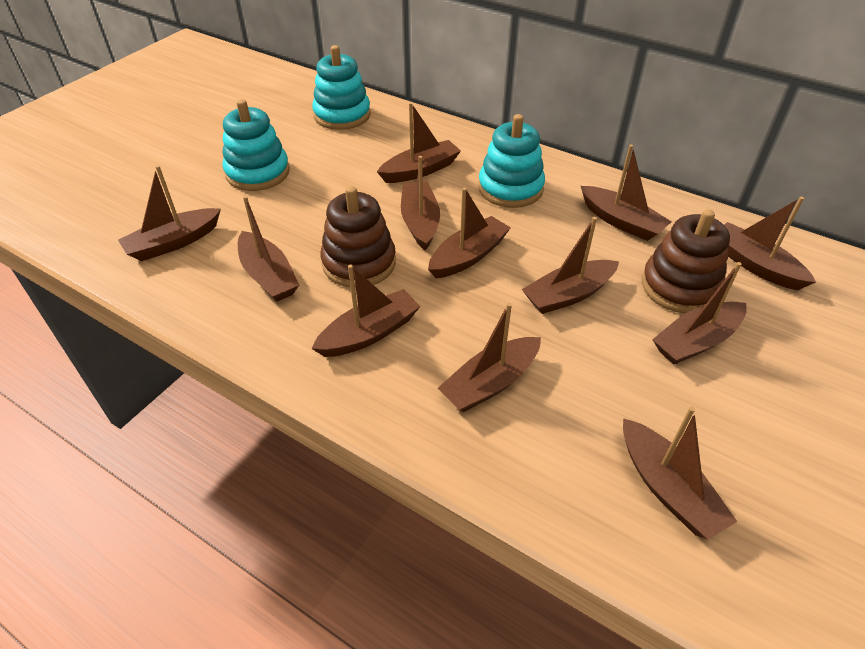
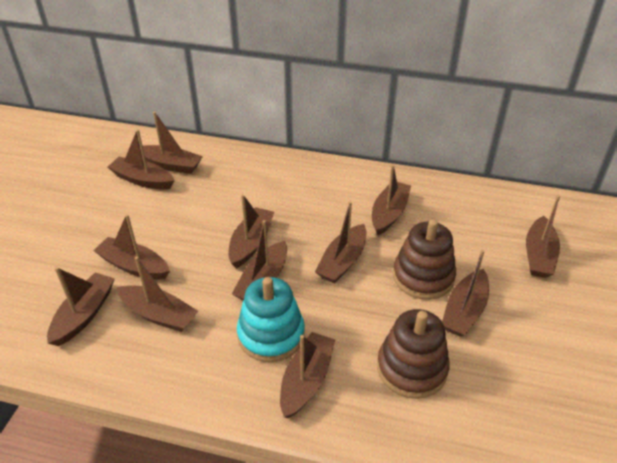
turquoise stacking toy: 3 -> 1

